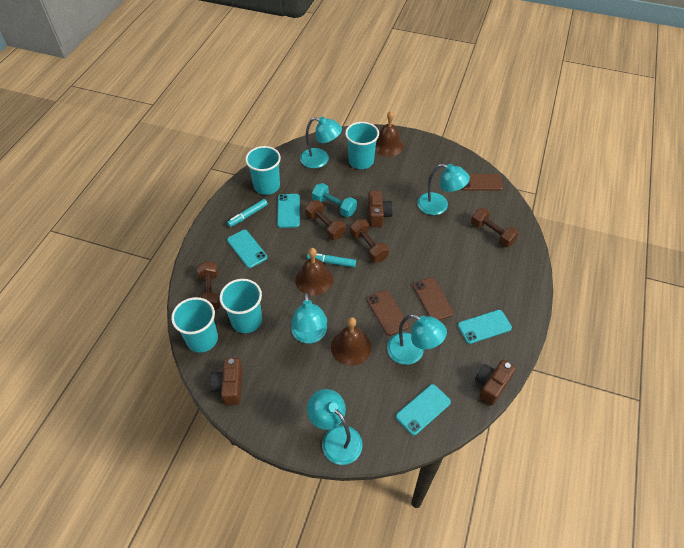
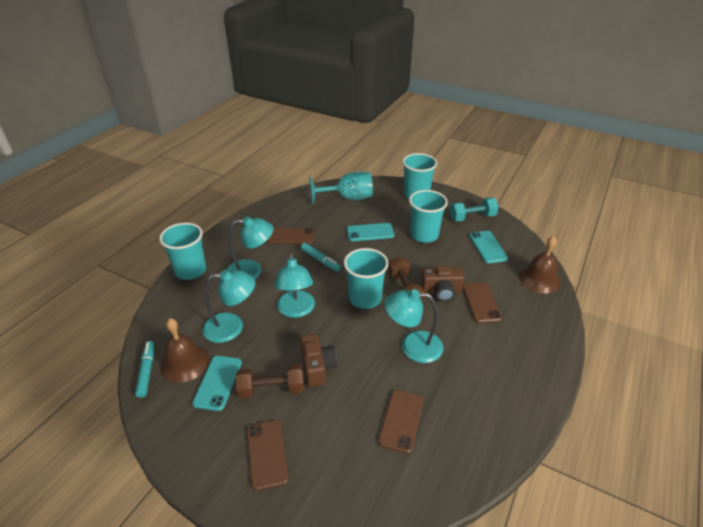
brown bell: 3 -> 2
brown camera: 3 -> 2
brown dumbbell: 4 -> 2
brown phone: 3 -> 4
turquoise goblet: 0 -> 1
turquoise lamp: 5 -> 4
turquoise phone: 4 -> 3

